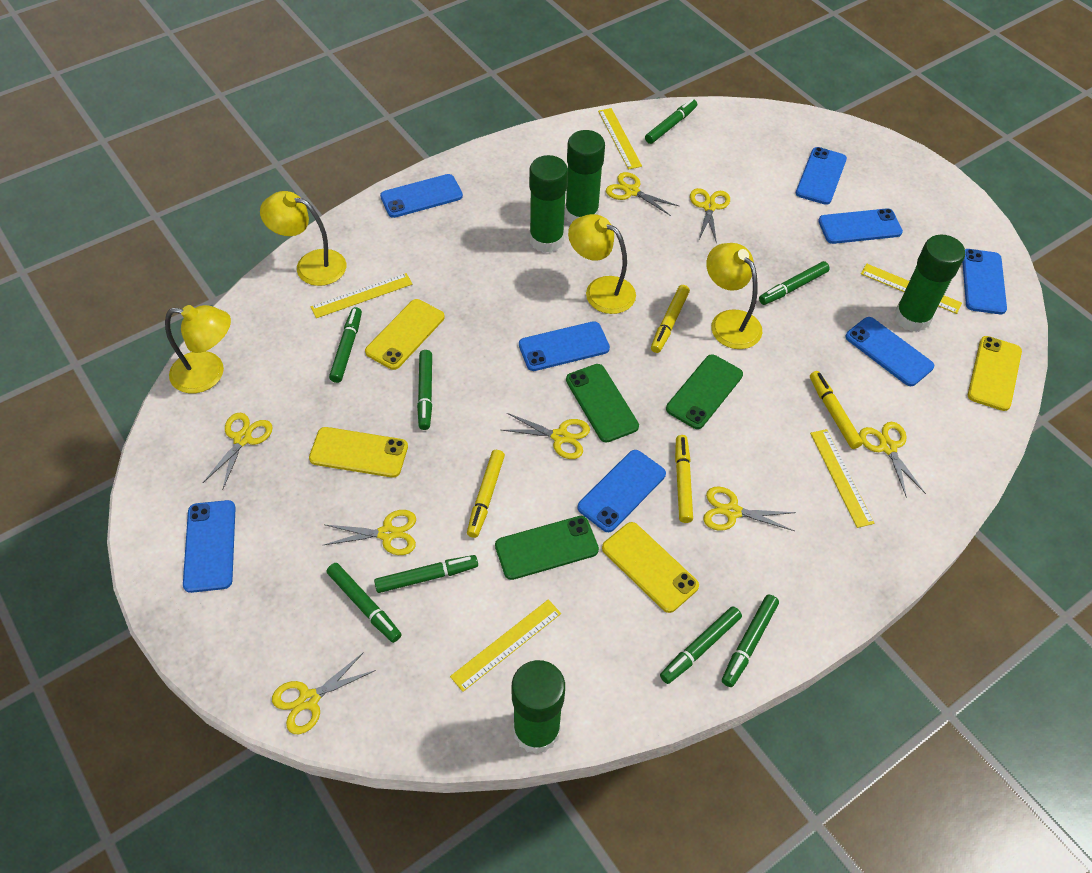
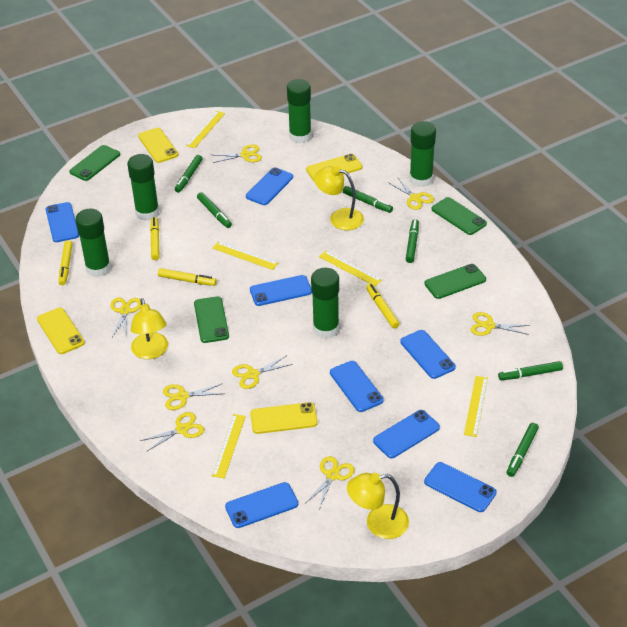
green glue stick: 4 -> 5
green marker: 8 -> 6
green phone: 3 -> 4
yellow lamp: 4 -> 3

